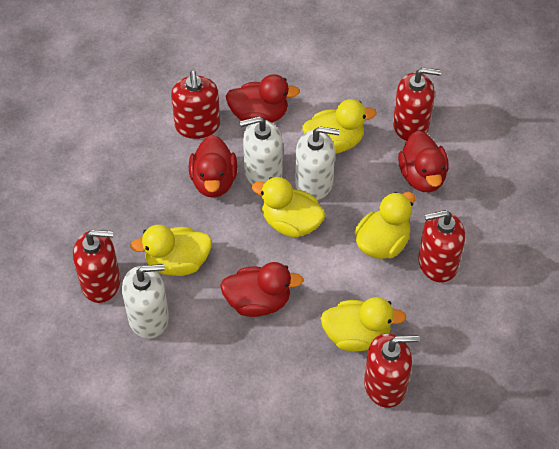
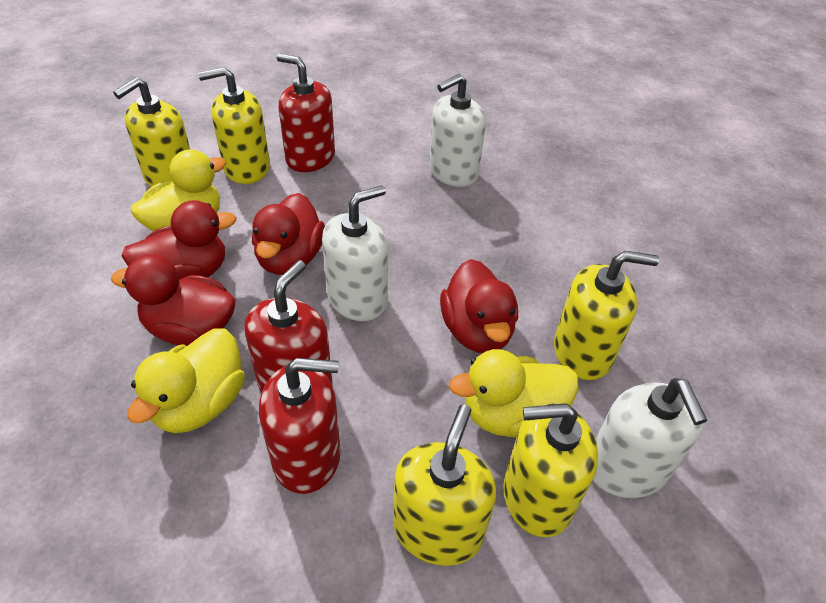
red soap dispenser: 5 -> 3
yellow duck: 5 -> 3
yellow soap dispenser: 0 -> 5

